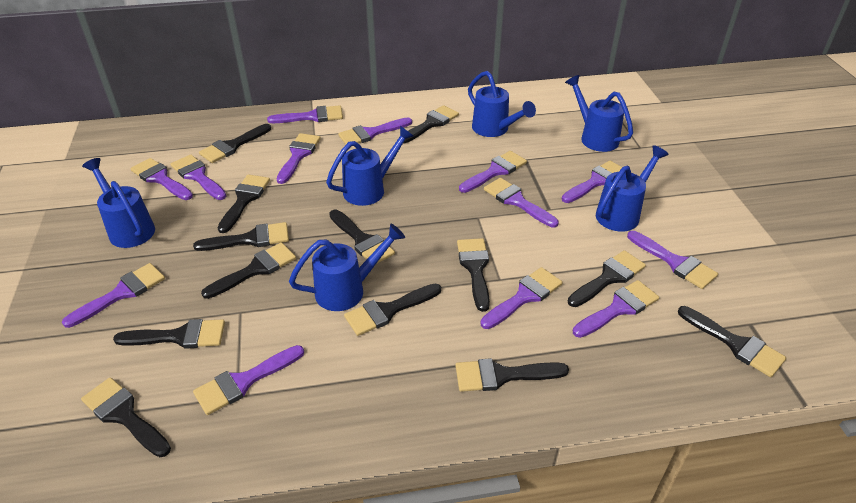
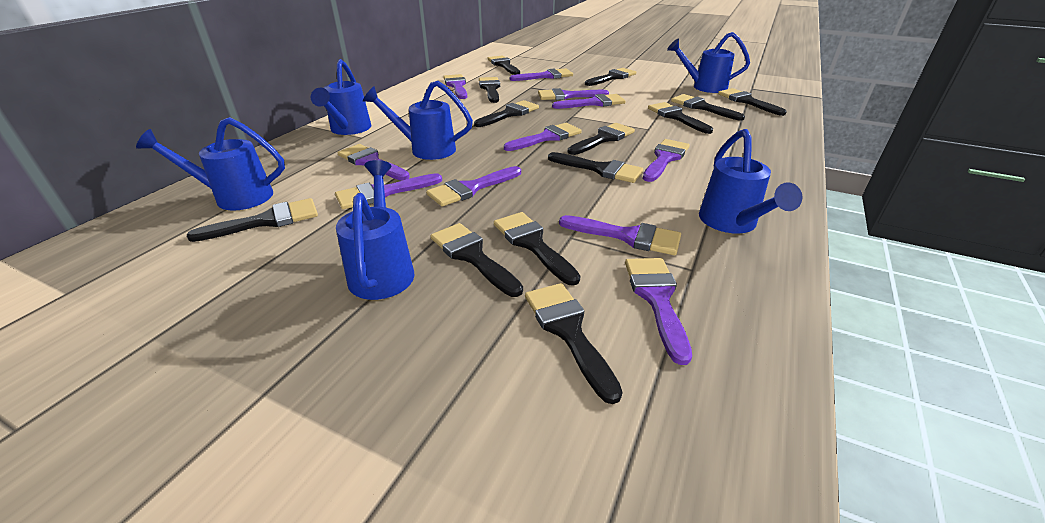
purple brush: 13 -> 11

